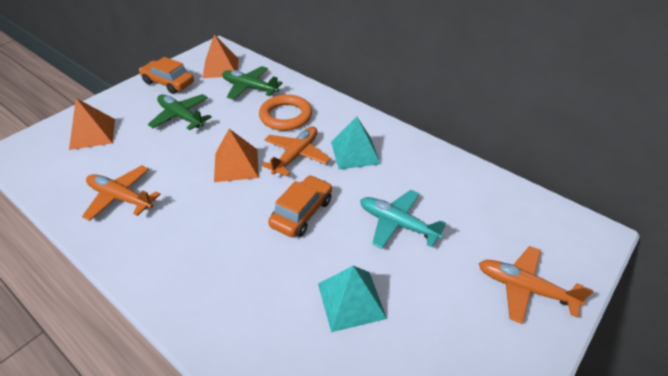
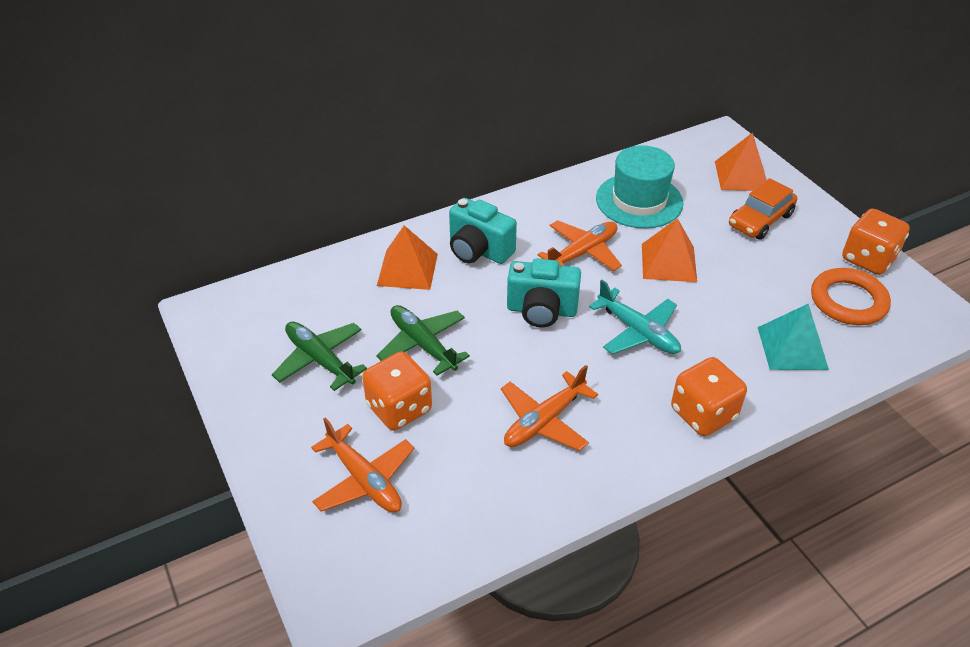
orange car: 2 -> 1
orange dice: 0 -> 3
turquoise camera: 0 -> 2
turquoise hat: 0 -> 1
turquoise pyramid: 2 -> 1

